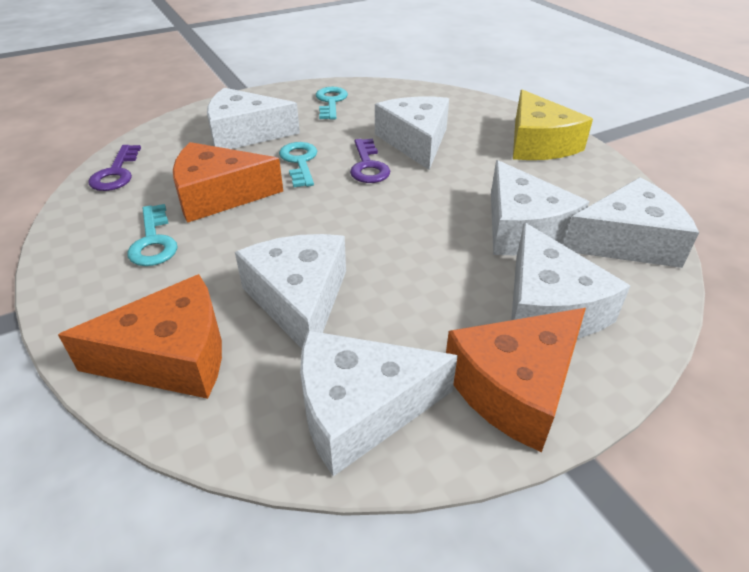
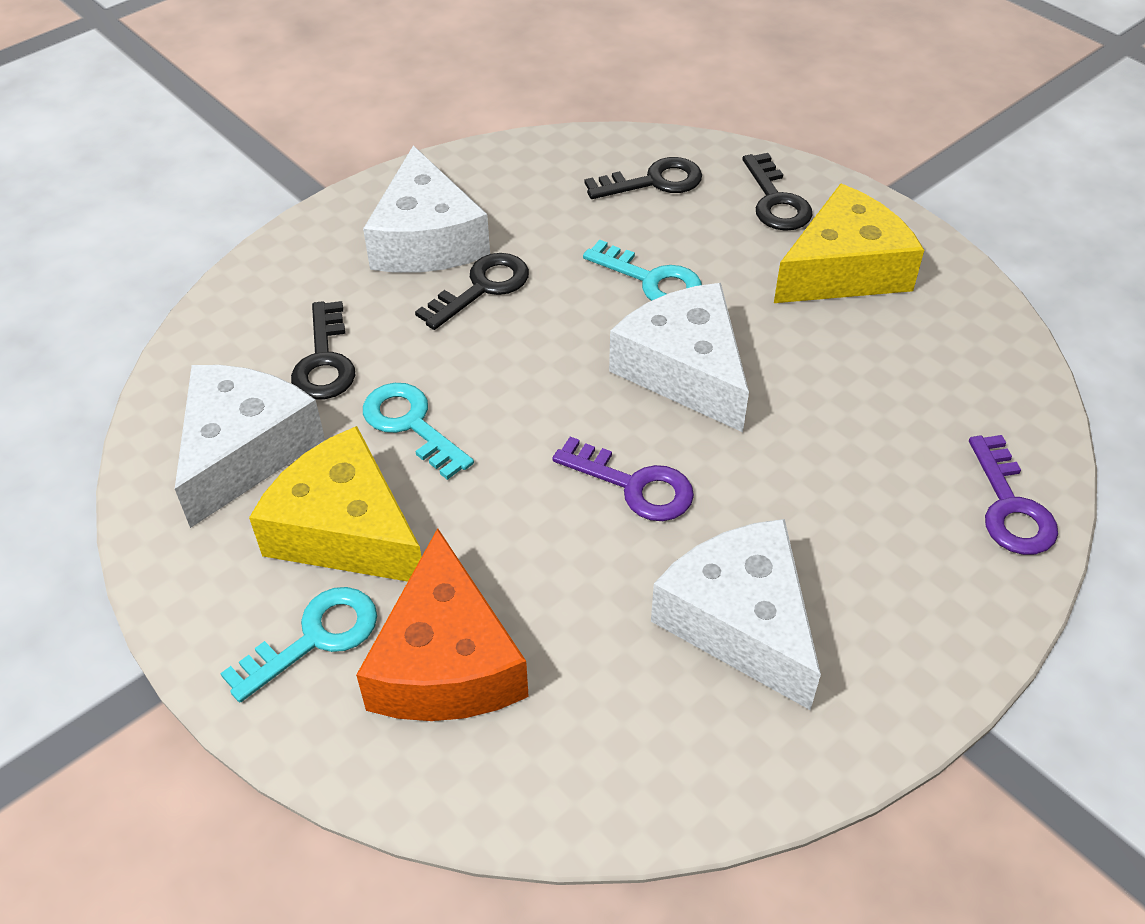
black key: 0 -> 4
orange cheese: 3 -> 1
white cheese: 7 -> 4
yellow cheese: 1 -> 2

